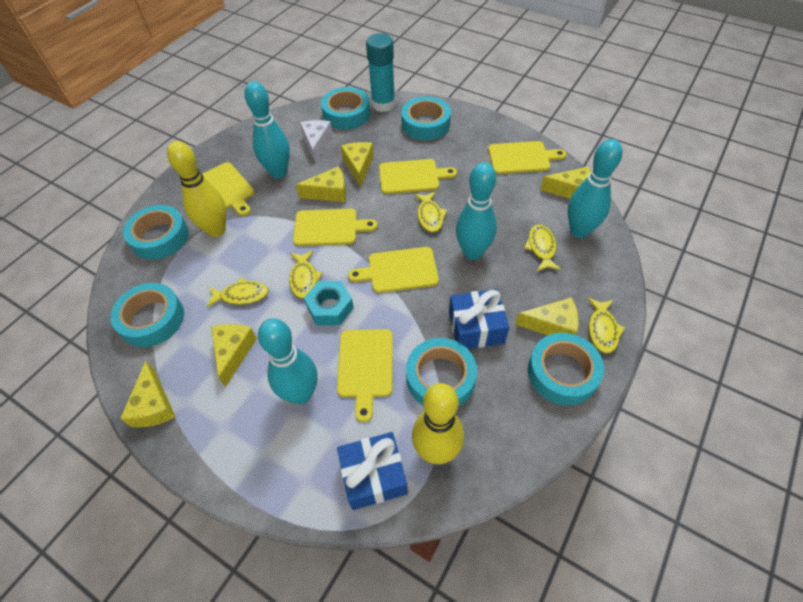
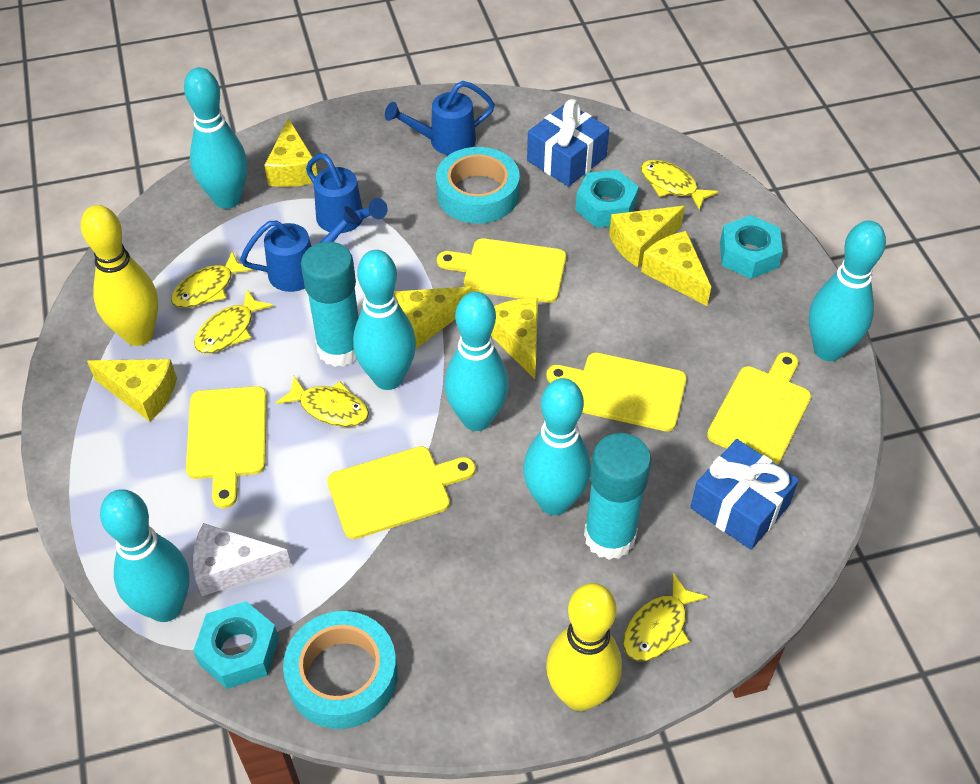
blue watering can: 0 -> 3
turquoise bowling pin: 4 -> 6
turquoise glue stick: 1 -> 2
turquoise nut: 1 -> 3
turquoise tape: 6 -> 2
yellow cutting board: 6 -> 5

